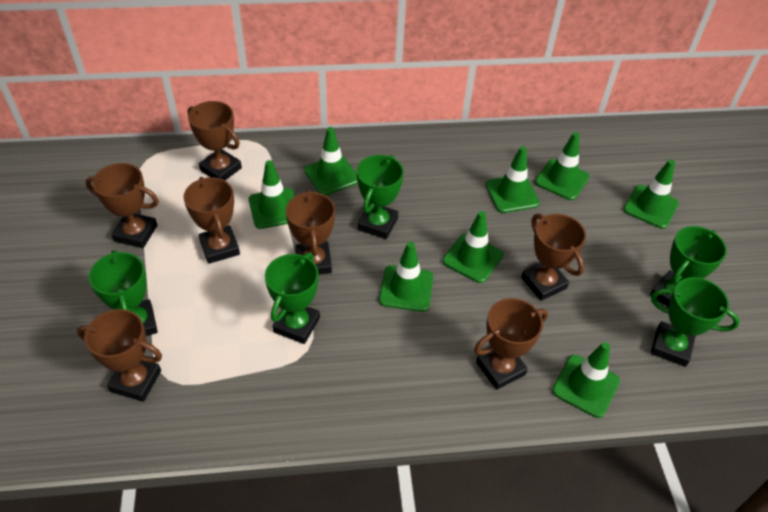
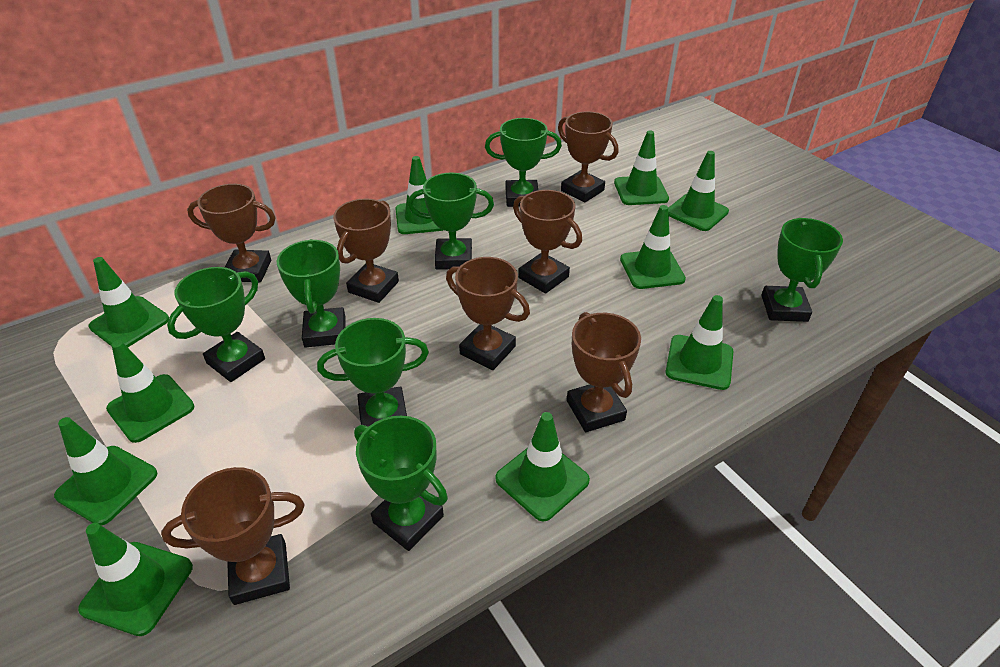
green traffic cone: 8 -> 10
green trophy: 5 -> 7

